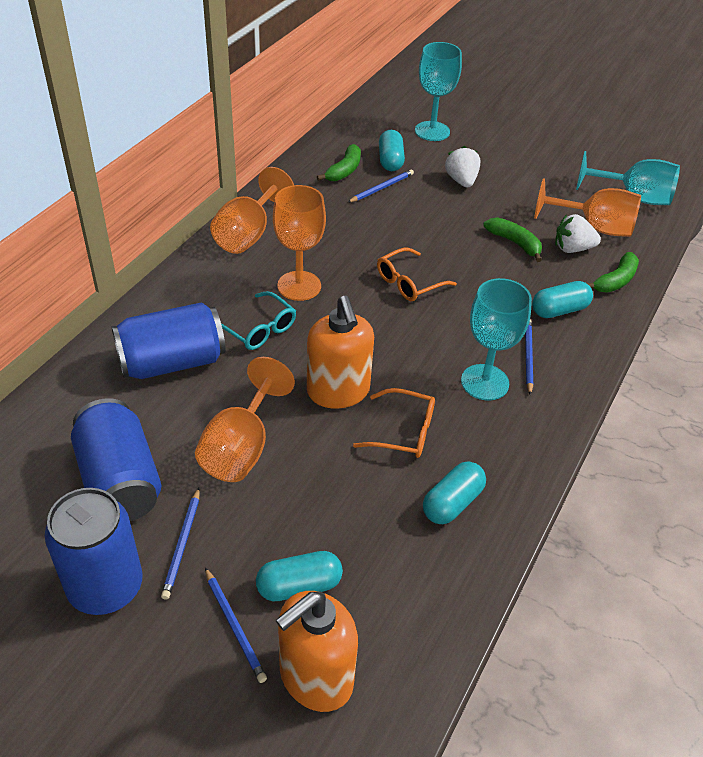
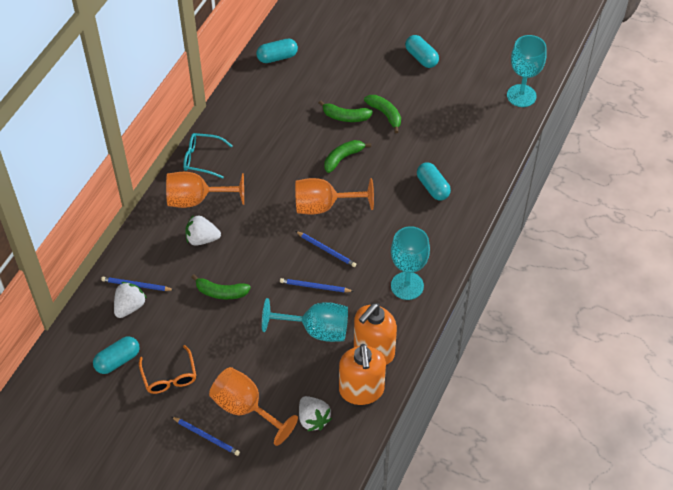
blue can: 3 -> 0
green banana: 3 -> 4
orange glasses: 2 -> 1
orange goblet: 4 -> 3
white strawberry: 2 -> 3

